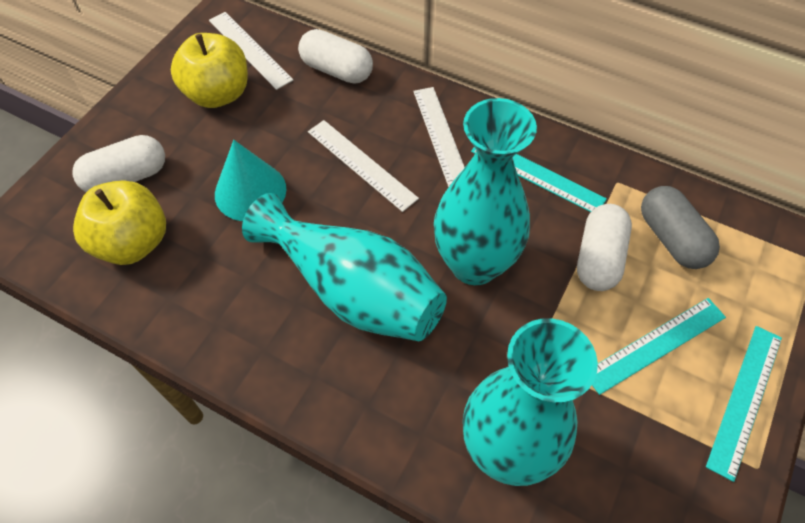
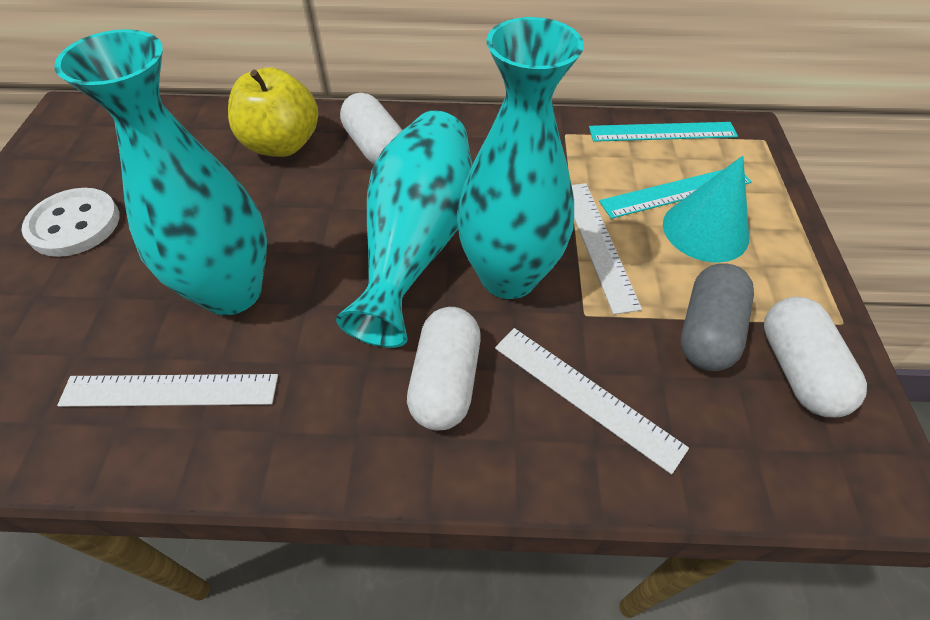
turquoise ruler: 3 -> 2
white button: 0 -> 1
yellow apple: 2 -> 1

